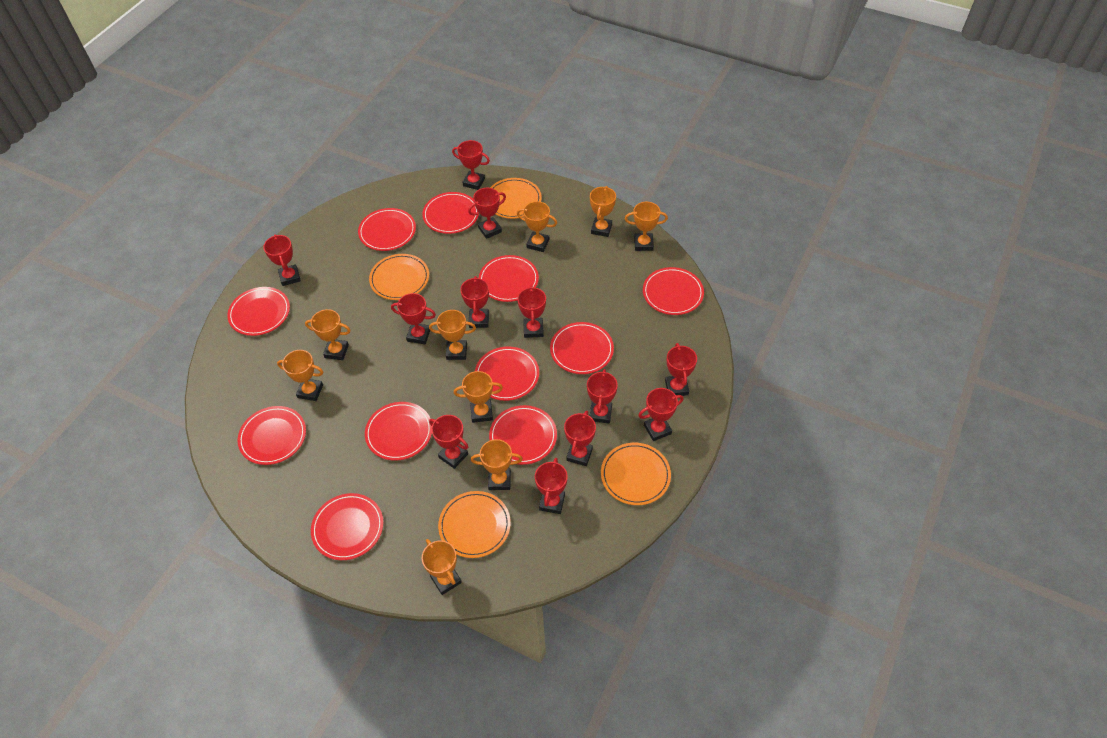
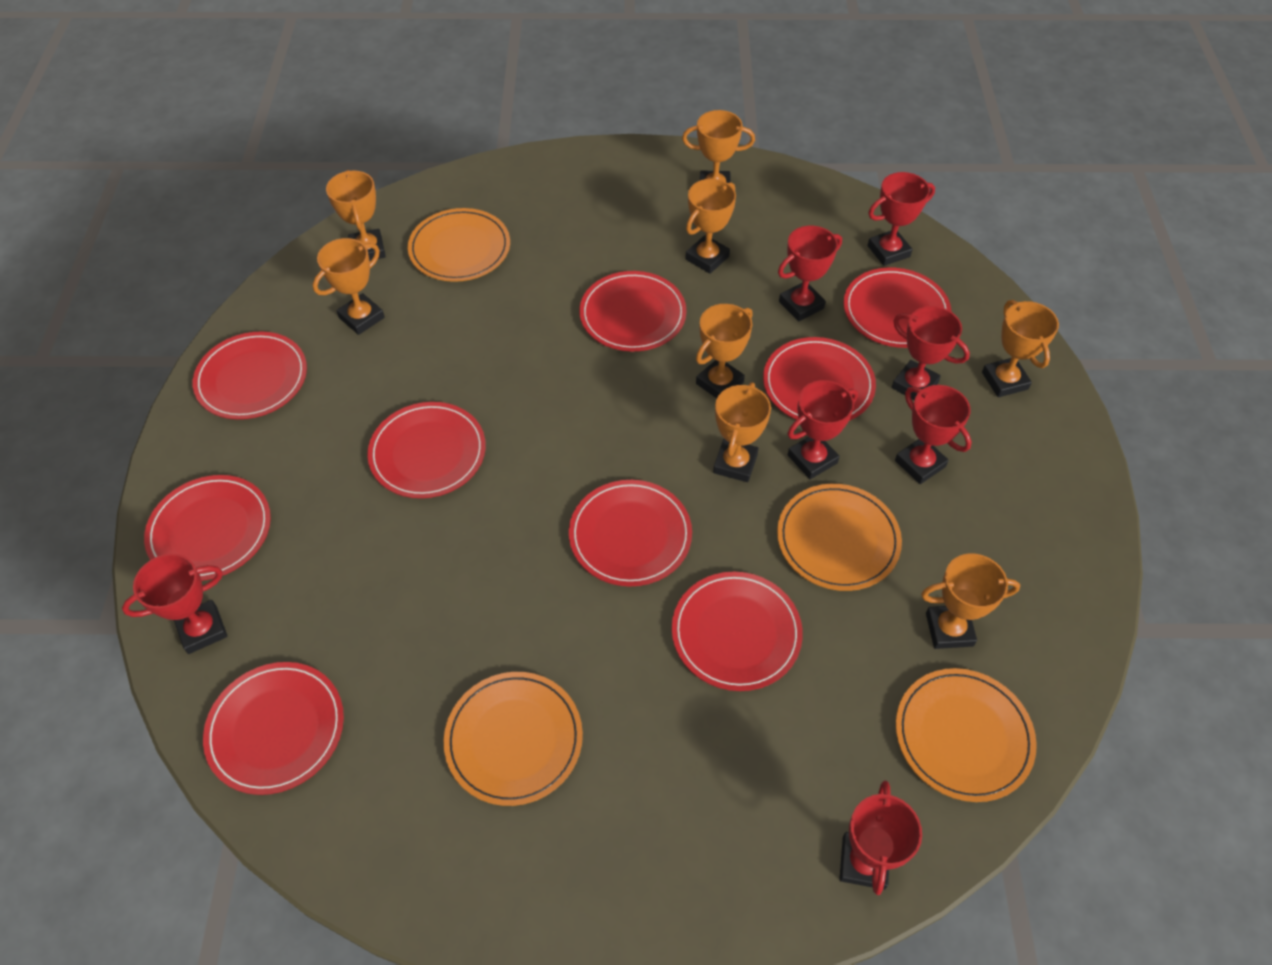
orange trophy: 9 -> 8
red plate: 11 -> 9
red trophy: 12 -> 7

